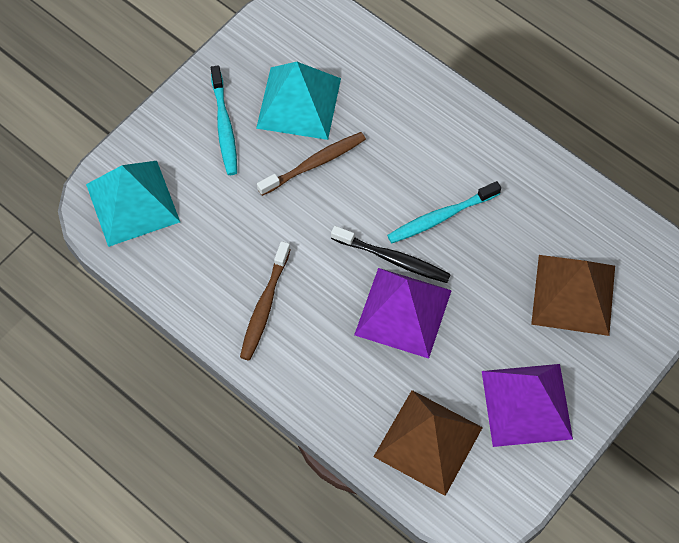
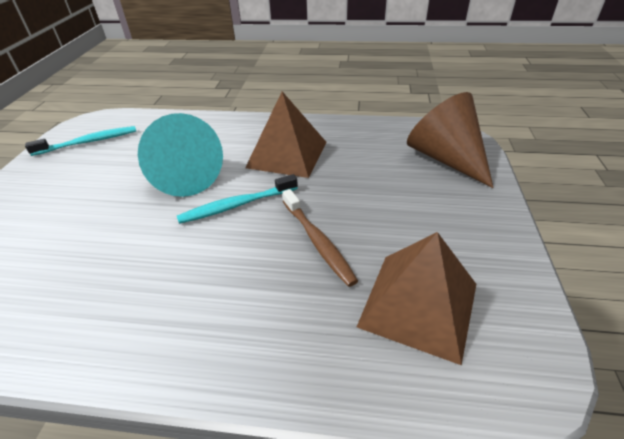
black toothbrush: 1 -> 0
brown cone: 0 -> 1
brown toothbrush: 2 -> 1
purple pyramid: 2 -> 0
turquoise cone: 0 -> 1
turquoise pyramid: 2 -> 0

